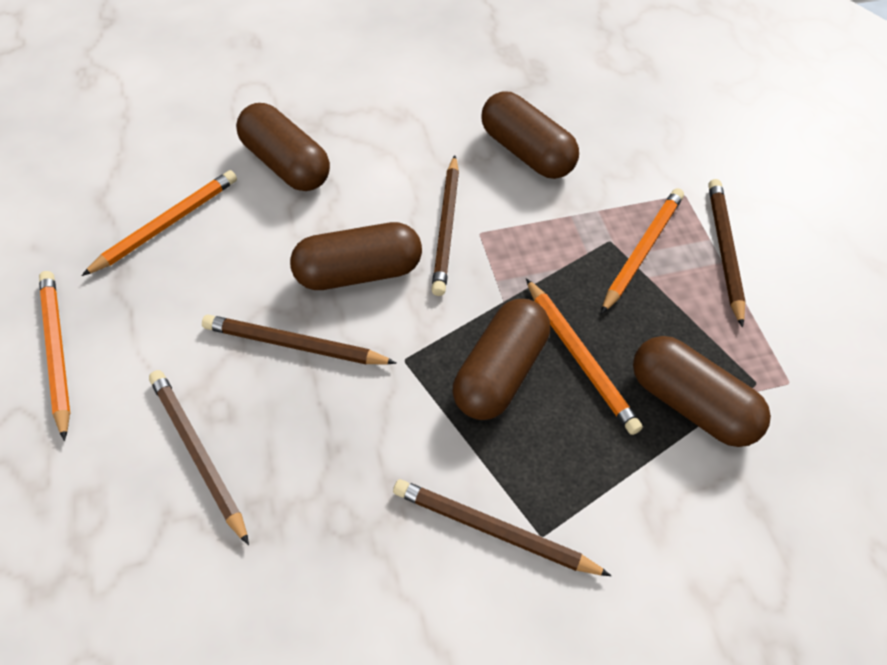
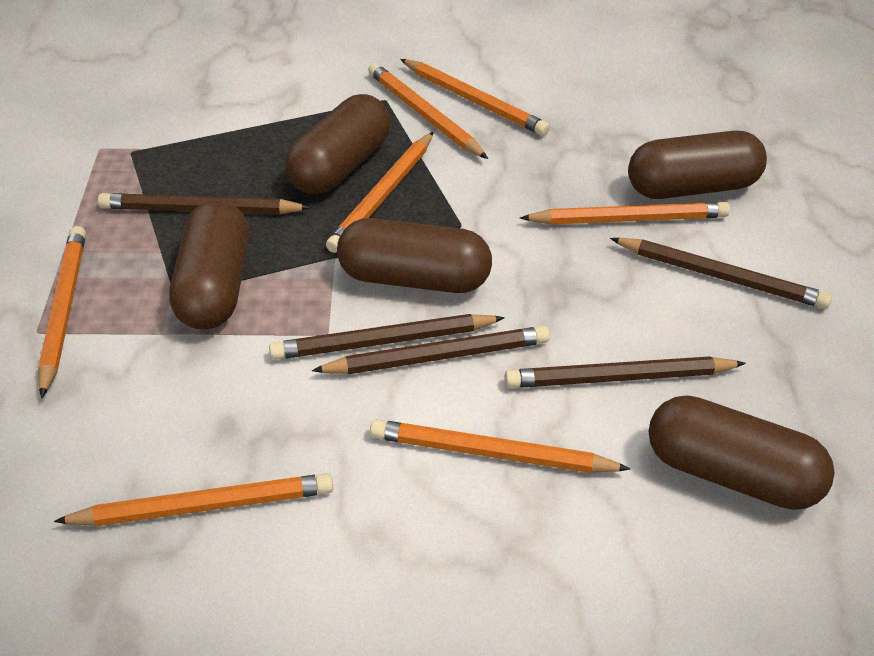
orange pencil: 4 -> 7

